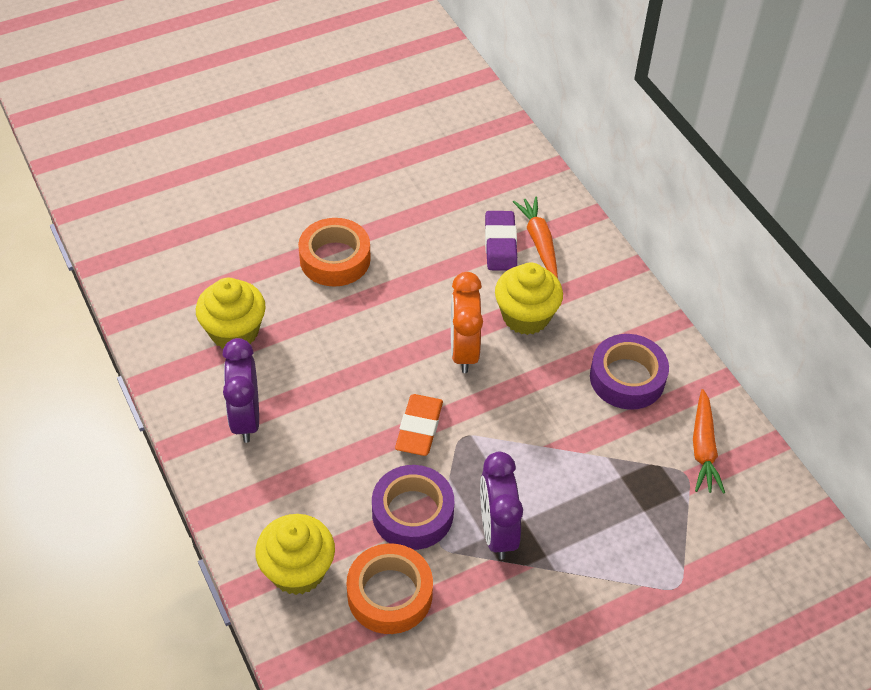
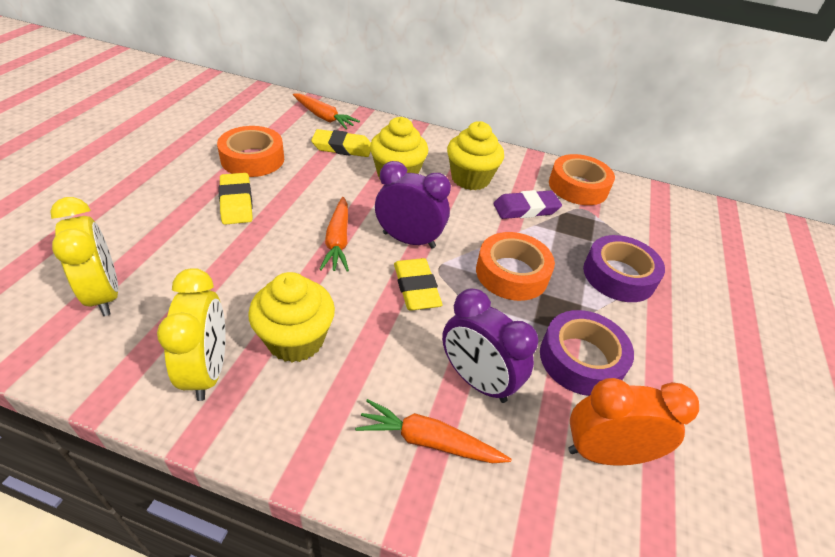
orange carrot: 2 -> 3
orange eraser: 1 -> 0
orange tape: 2 -> 3
yellow clock: 0 -> 2
yellow eraser: 0 -> 3

